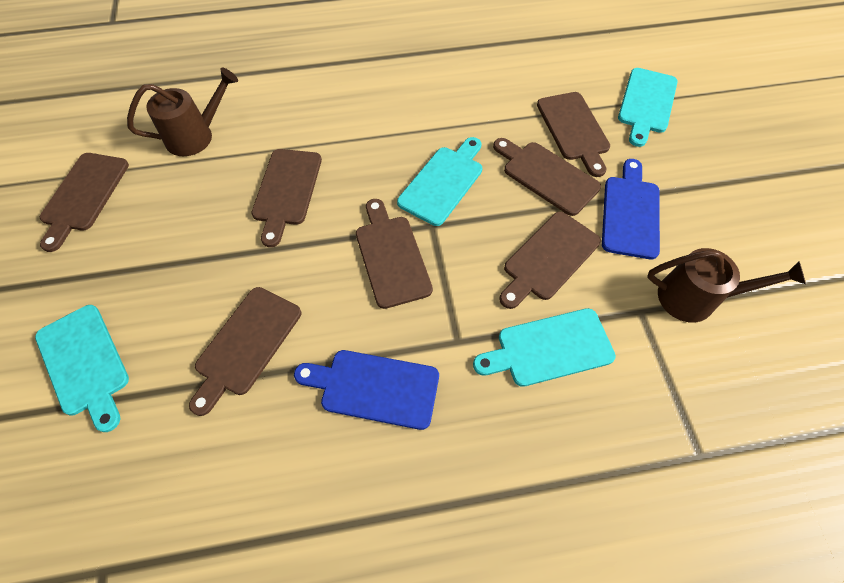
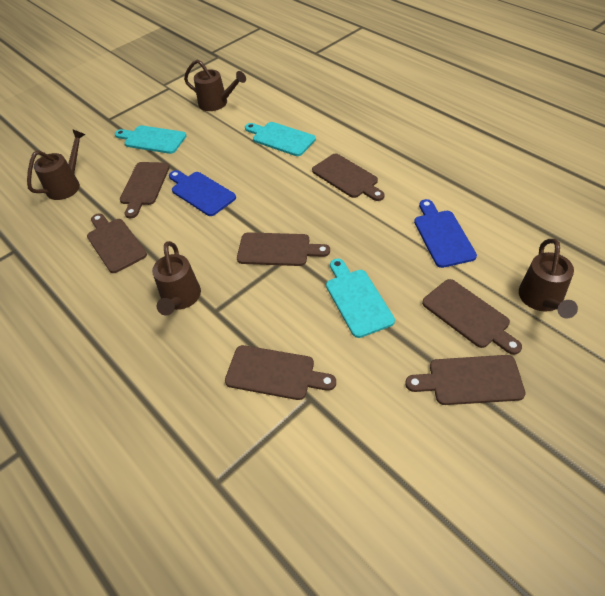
brown watering can: 2 -> 4
turquoise cutting board: 4 -> 3

